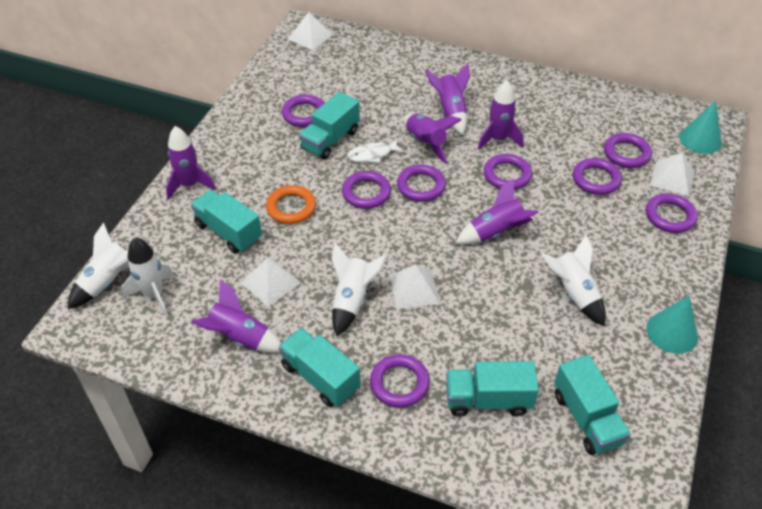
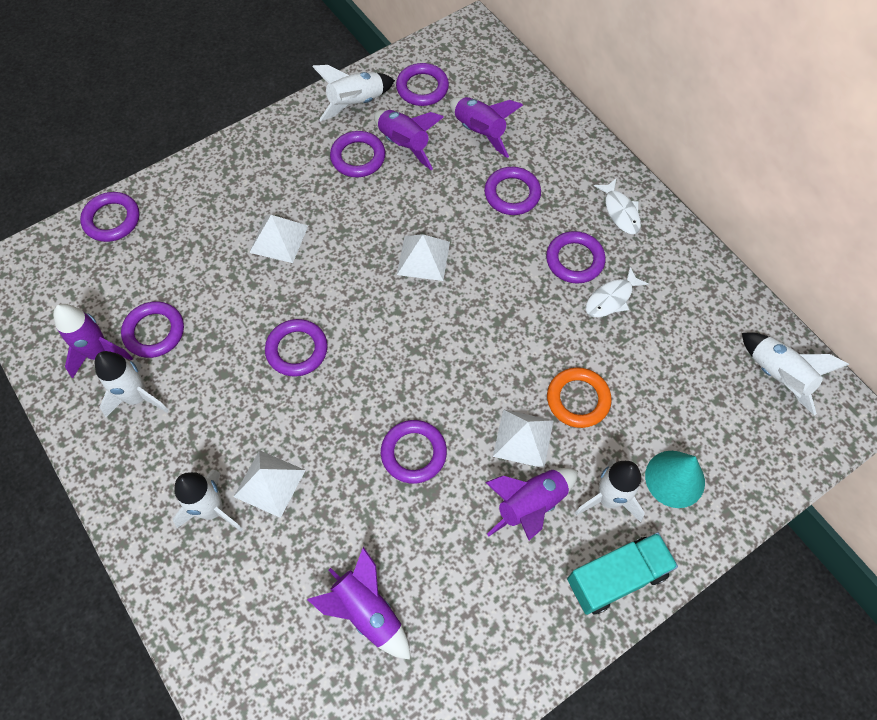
purple rocket: 6 -> 5
turquoise cone: 2 -> 1
turquoise truck: 5 -> 1
white fish: 1 -> 2
white rocket: 4 -> 5

